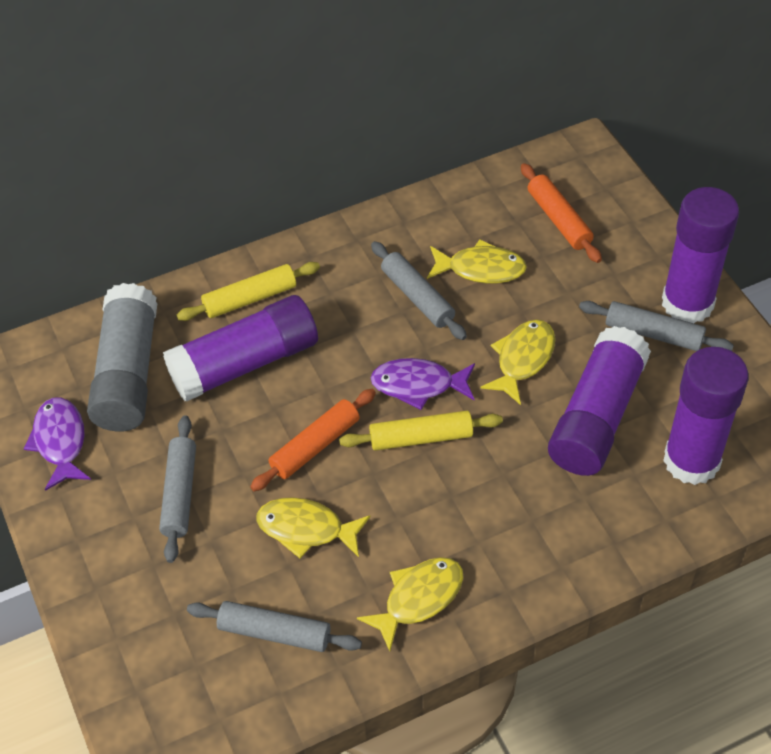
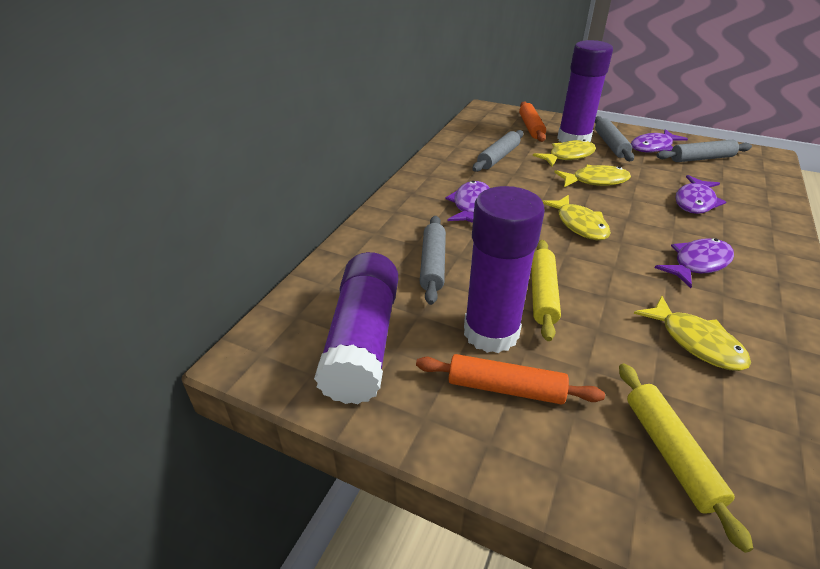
grey glue stick: 1 -> 0
purple fish: 2 -> 4
purple glue stick: 4 -> 3

